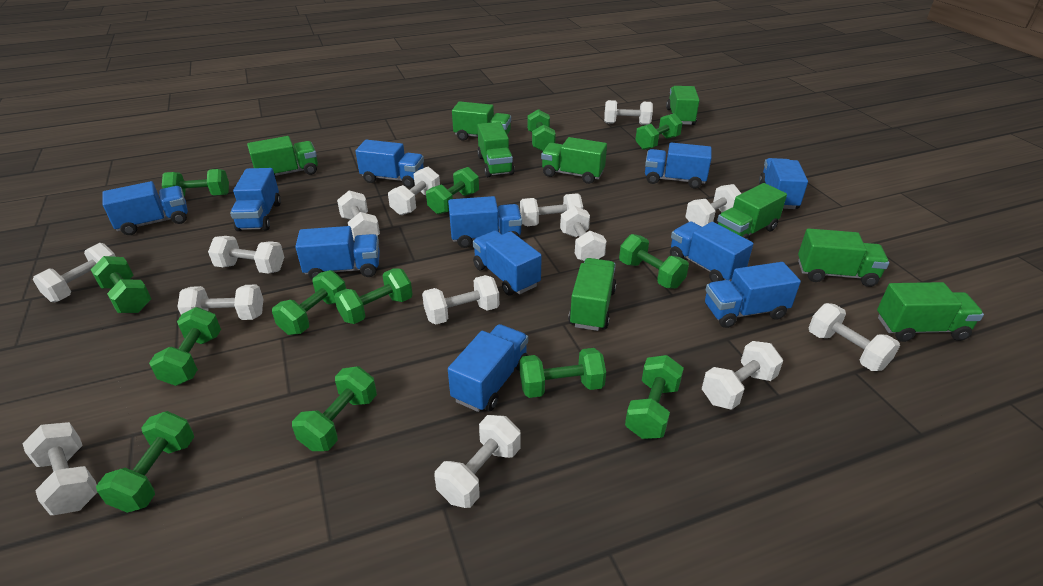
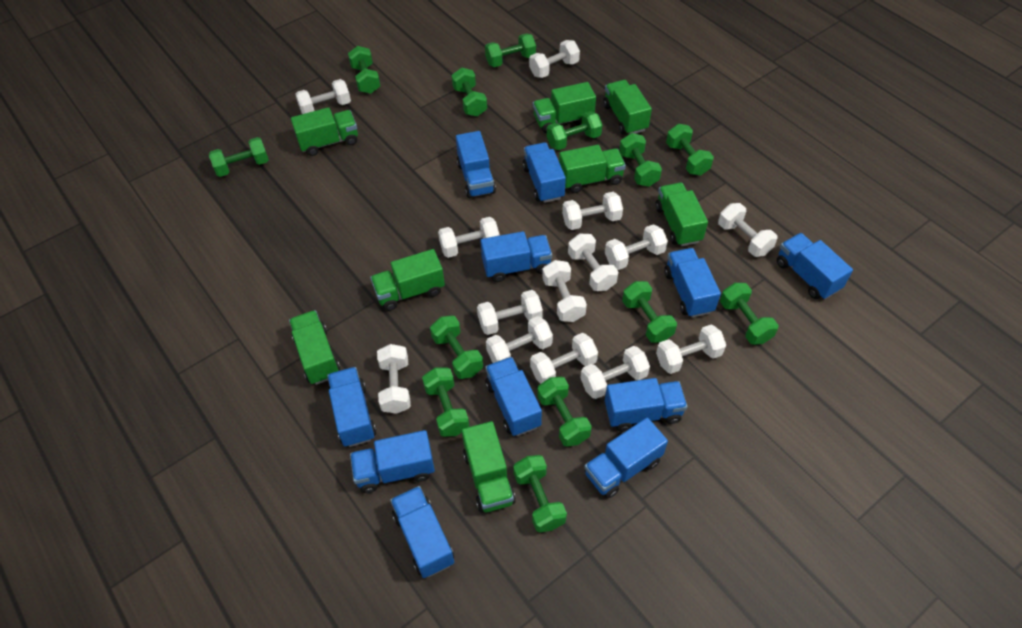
green truck: 9 -> 8

